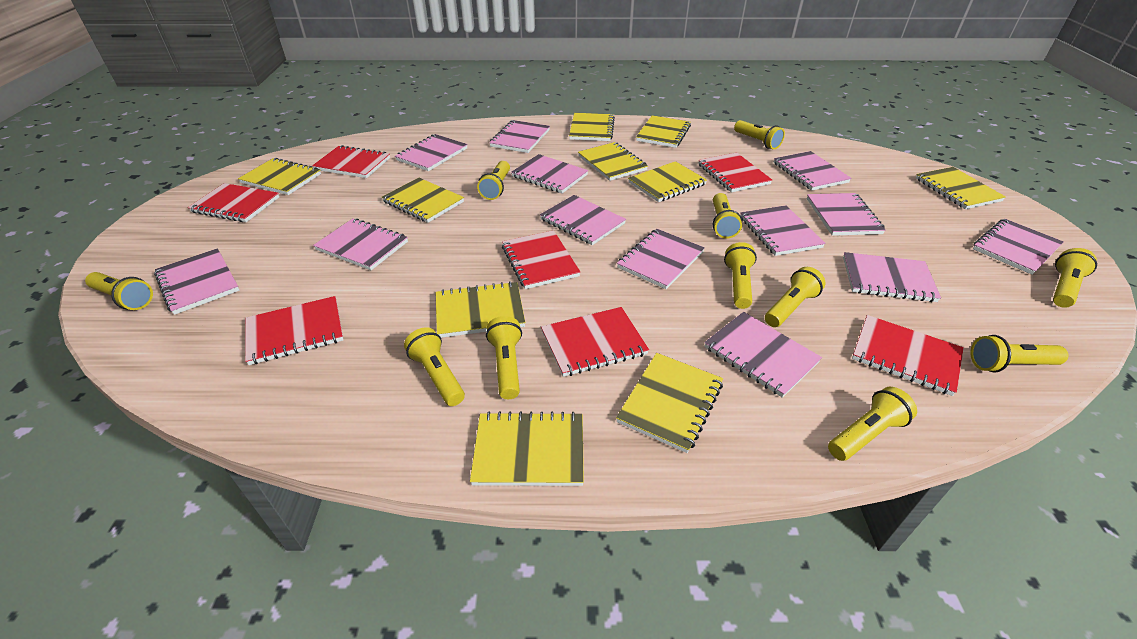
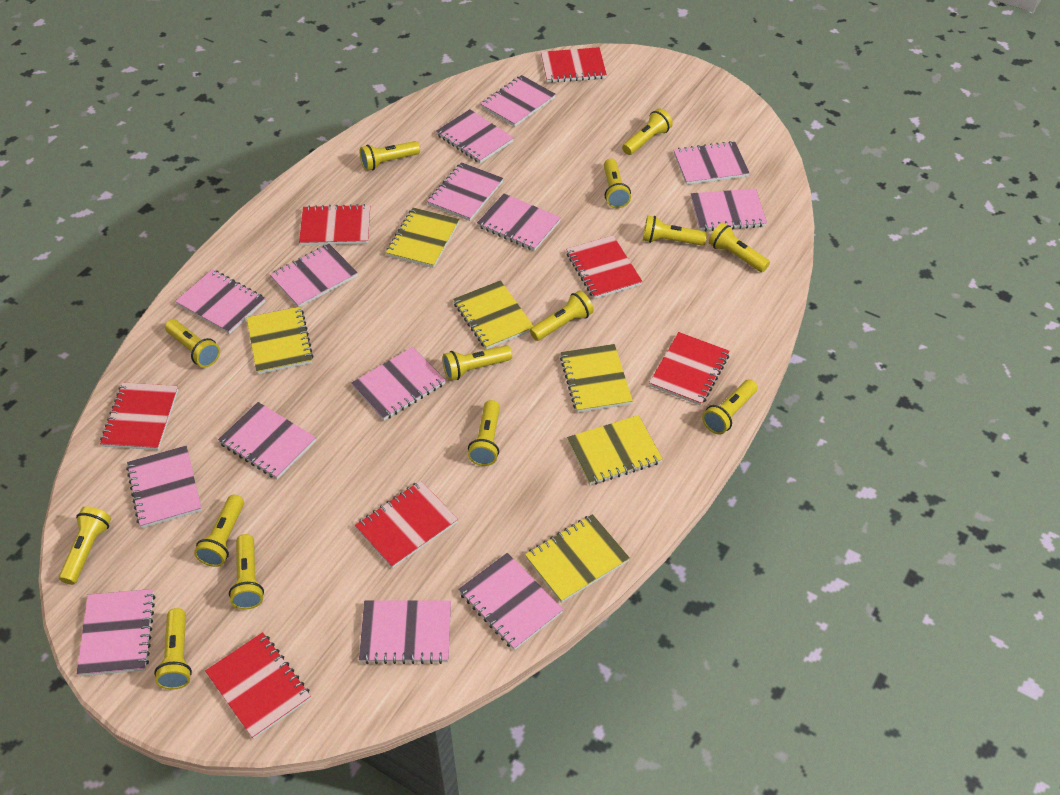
pink notebook: 13 -> 14
yellow flashlight: 11 -> 14
yellow notebook: 10 -> 6

